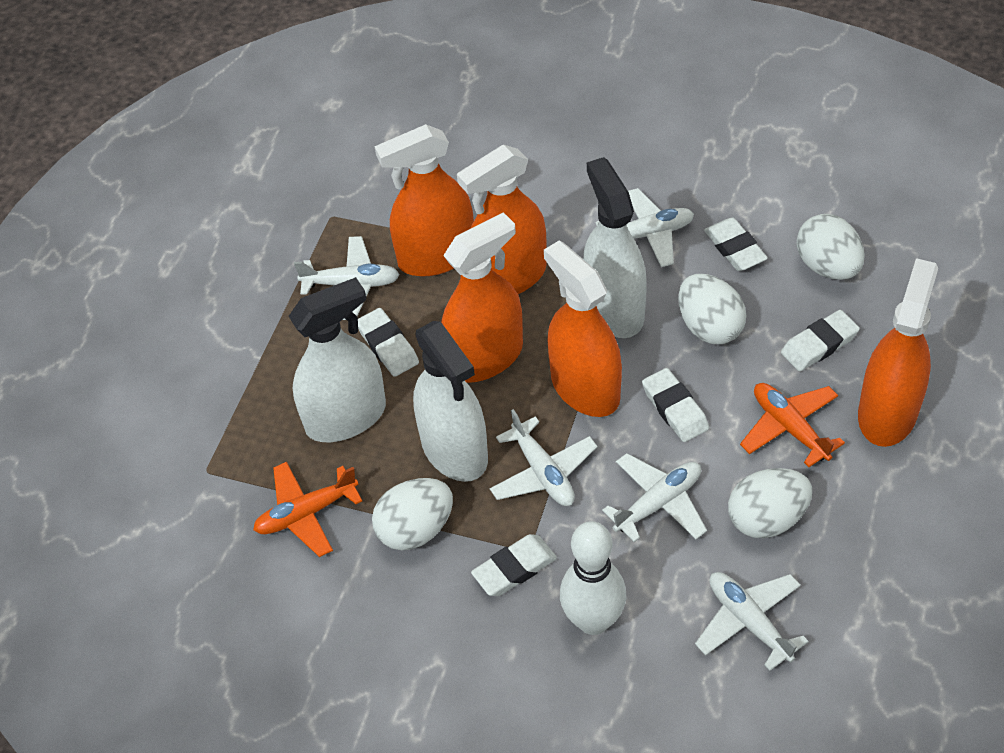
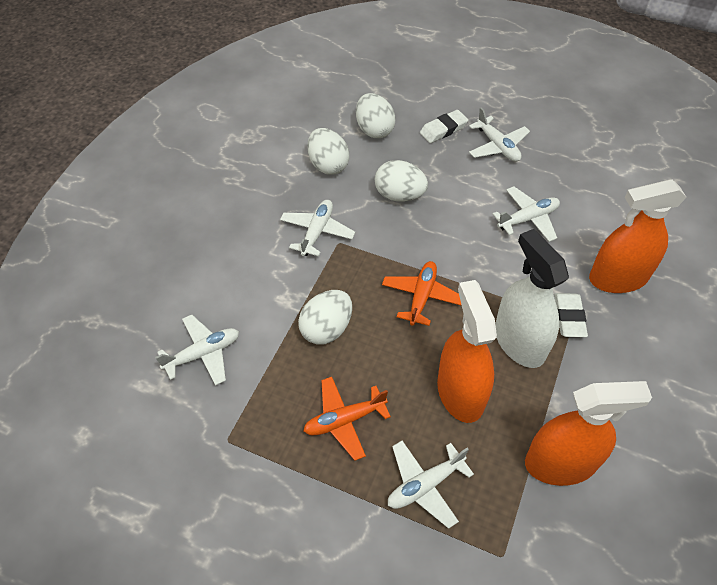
orange spray bottle: 5 -> 3
white bowling pin: 1 -> 0
white eraser: 5 -> 2
white spray bottle: 3 -> 1

